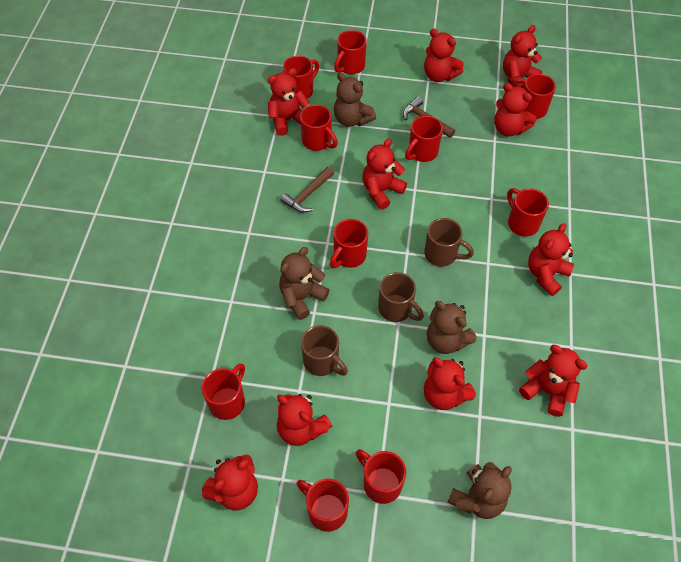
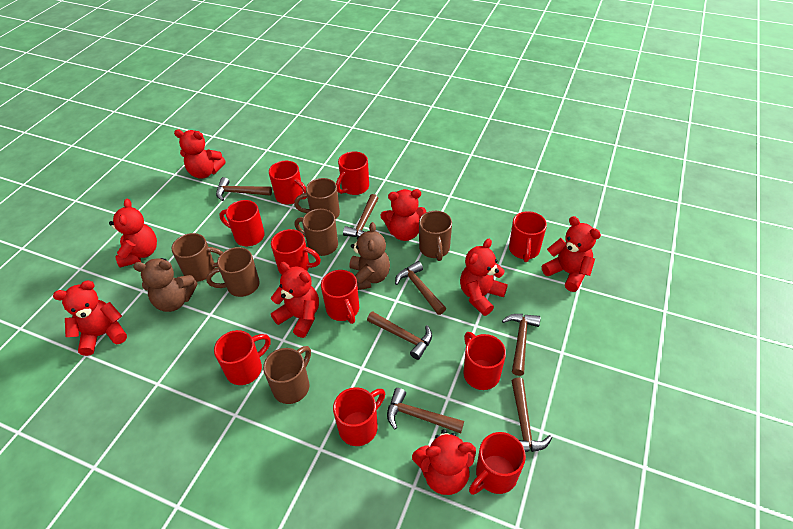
brown hammer: 2 -> 7
brown mug: 3 -> 6
brown teddy bear: 4 -> 2
red teddy bear: 10 -> 8

